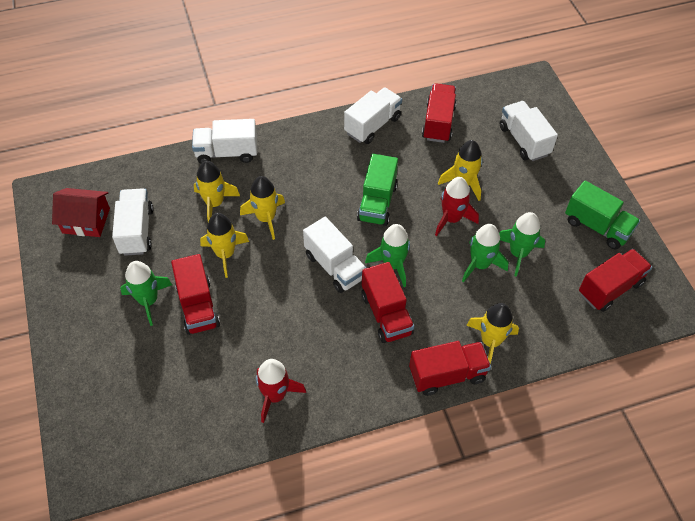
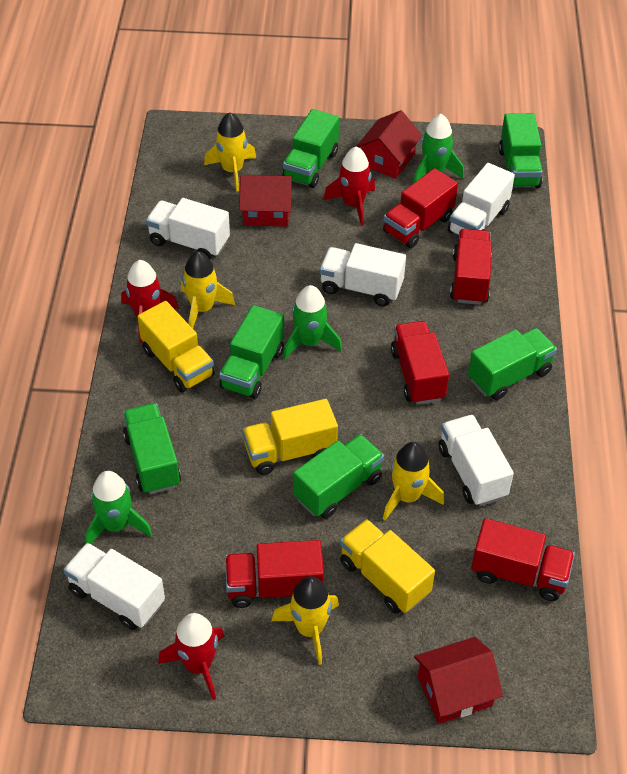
green rocket: 4 -> 3
green truck: 2 -> 6
red house: 1 -> 3
red rocket: 2 -> 3
yellow rocket: 5 -> 4
yellow truck: 0 -> 3

